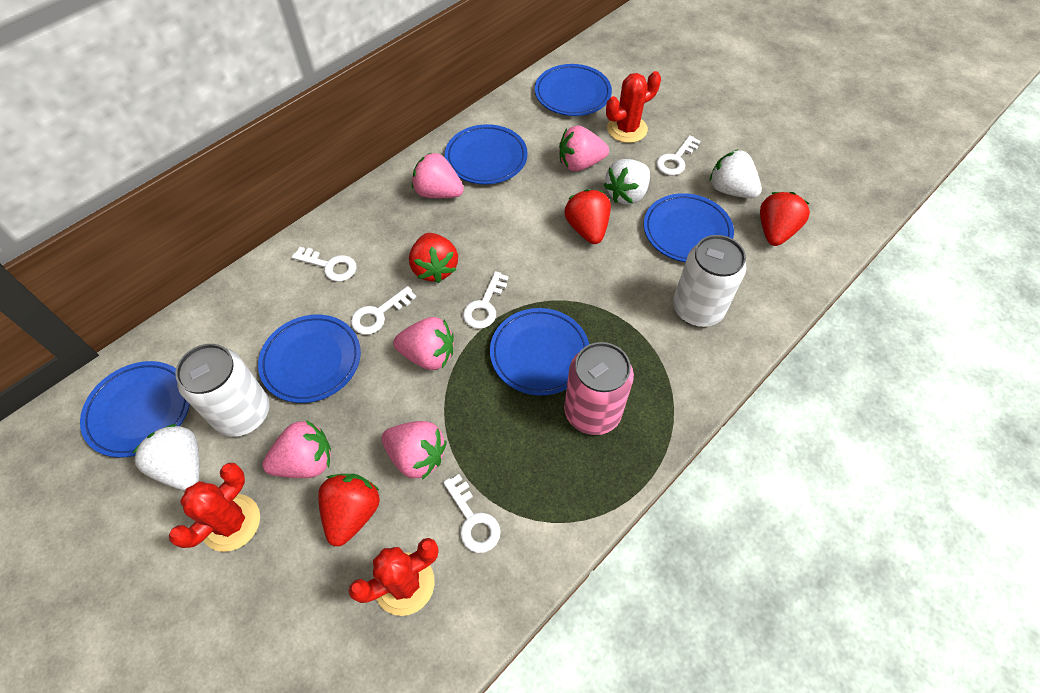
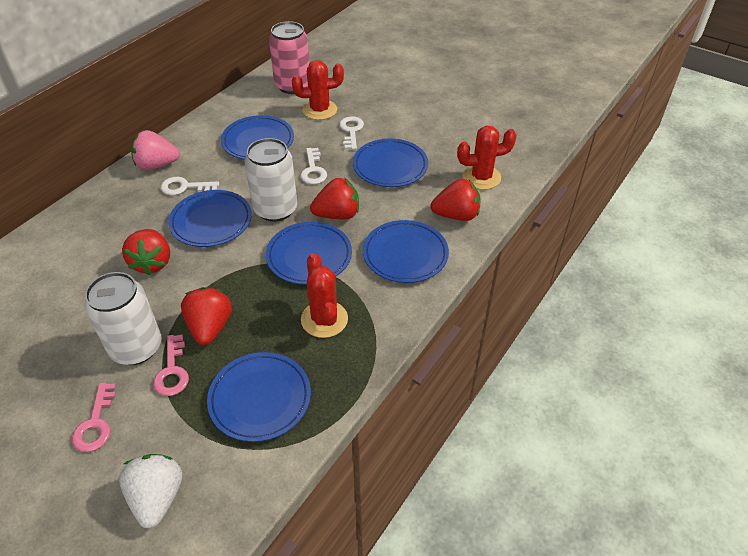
pink key: 0 -> 2
pink strawberry: 5 -> 1
white key: 5 -> 3
white strawberry: 3 -> 1

